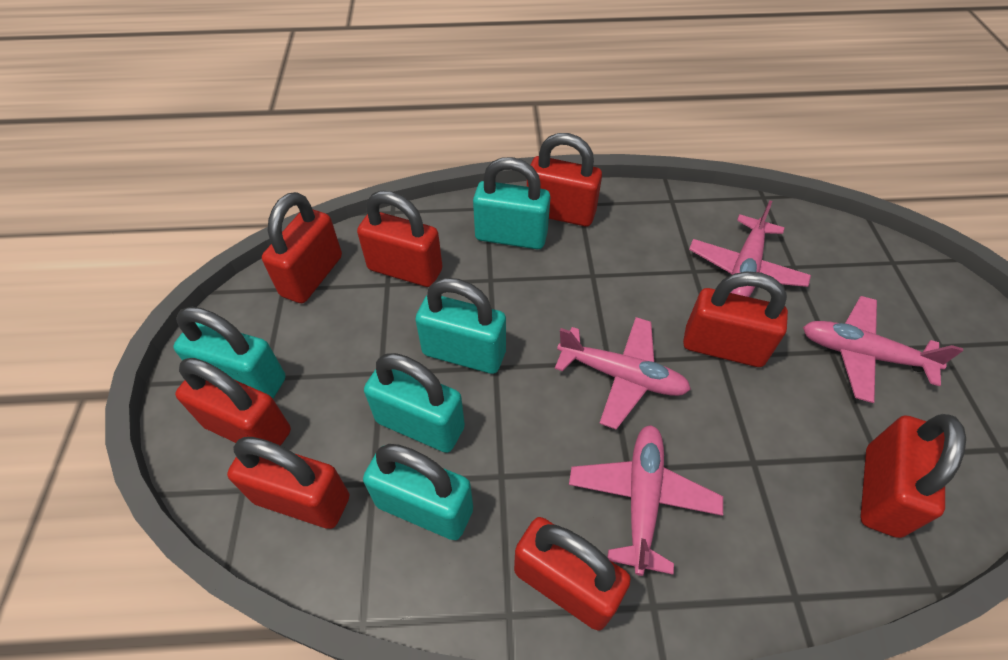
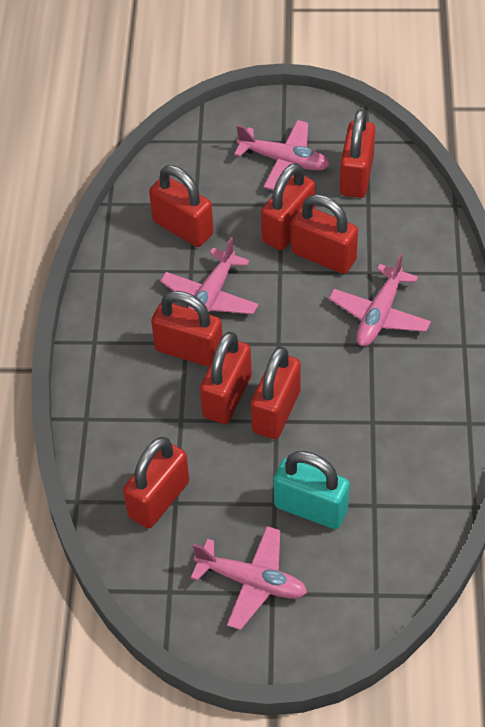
turquoise padlock: 5 -> 1

